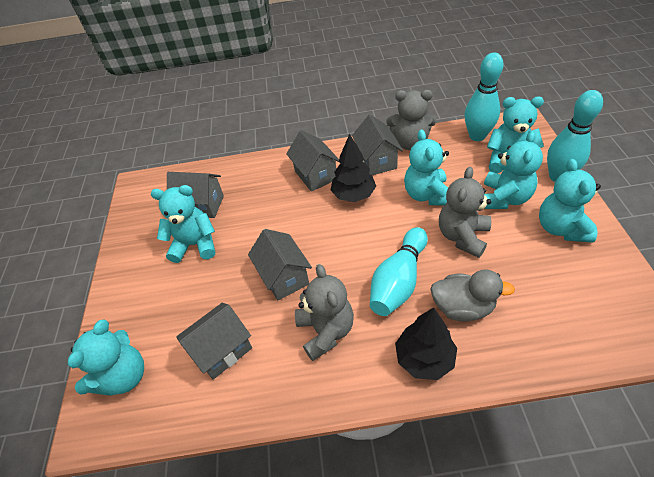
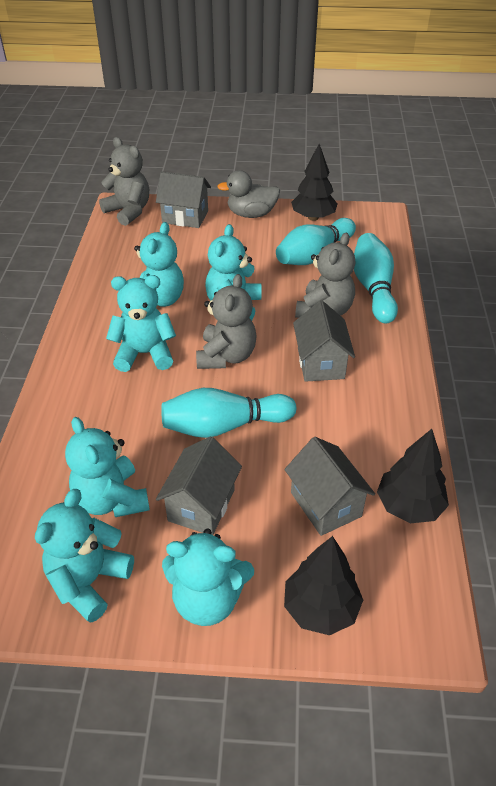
black tree: 2 -> 3
grey house: 5 -> 4

